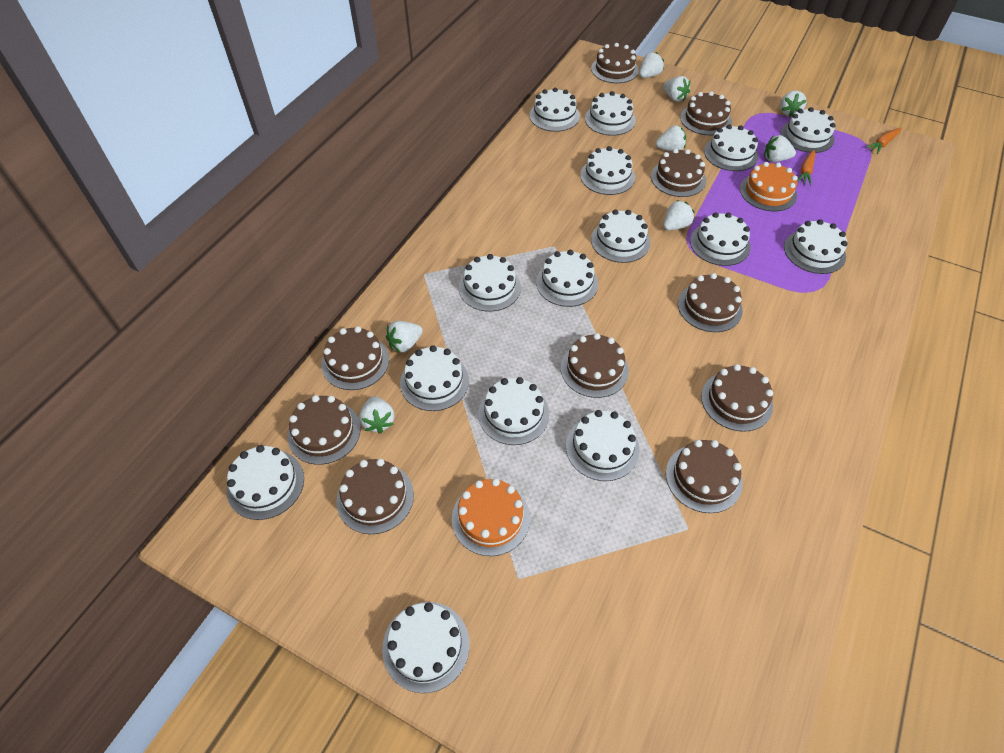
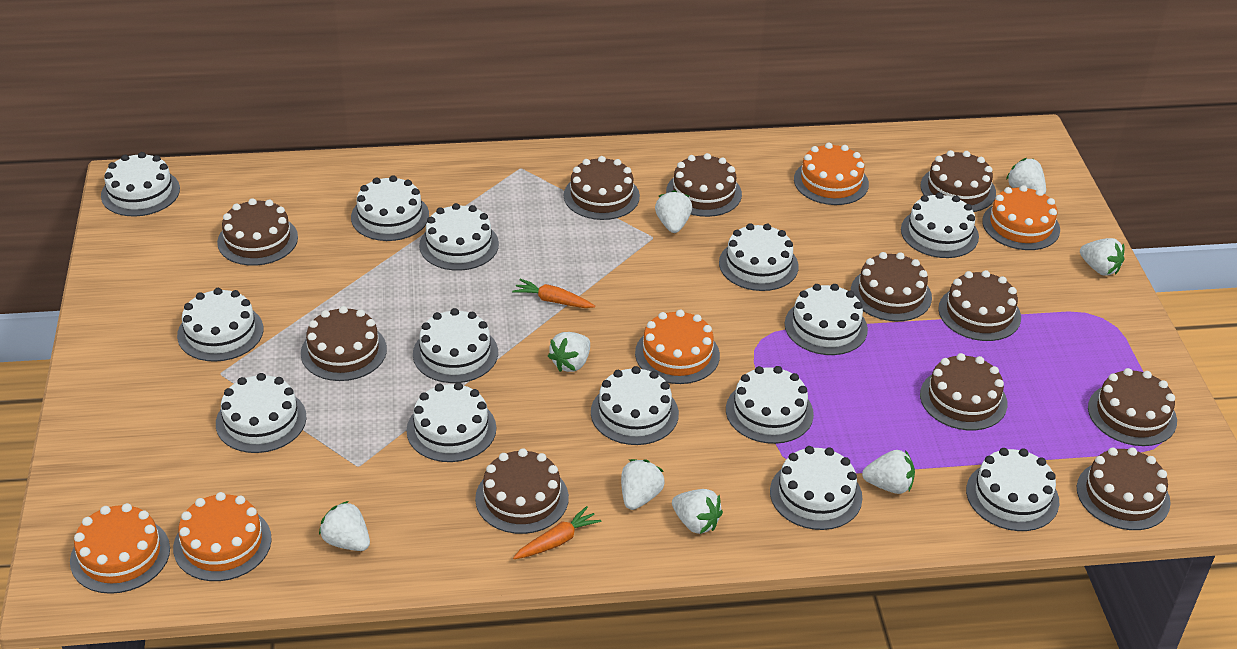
brown cake: 10 -> 11
orange cake: 2 -> 5
white cake: 15 -> 14

